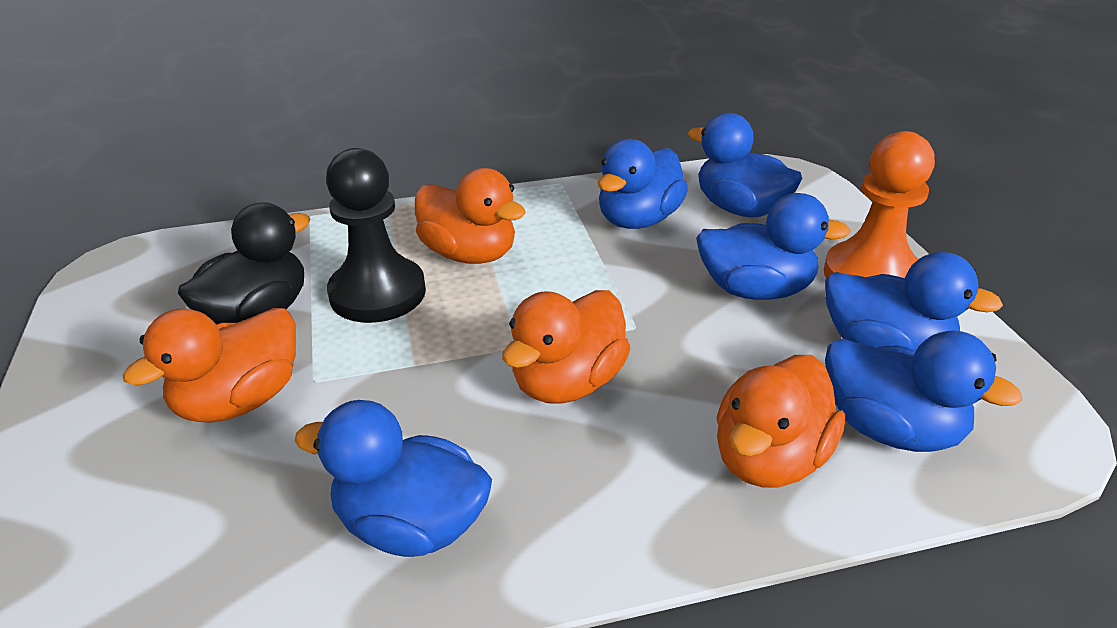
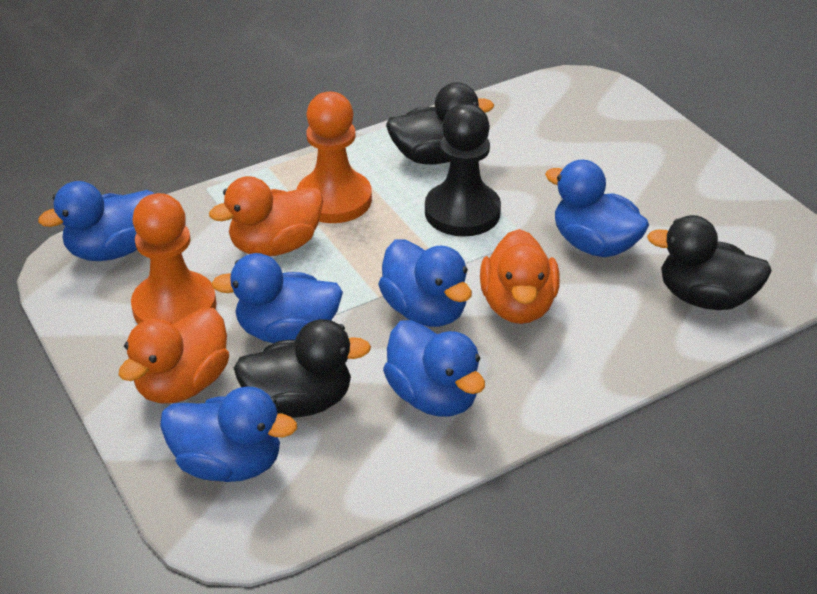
black duck: 1 -> 3
orange duck: 4 -> 3
orange pawn: 1 -> 2

